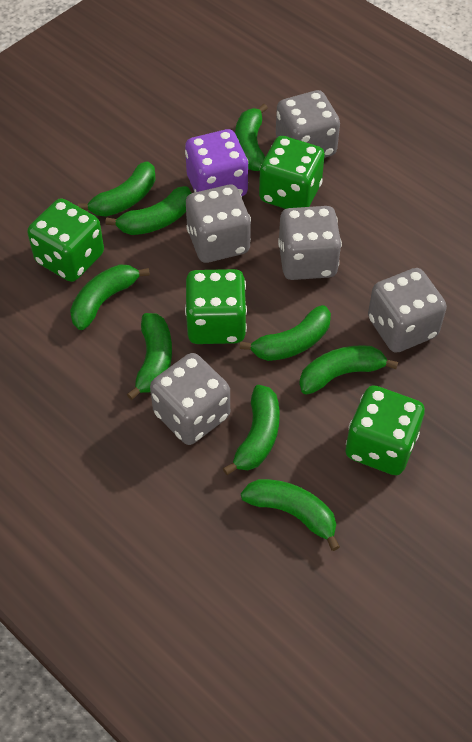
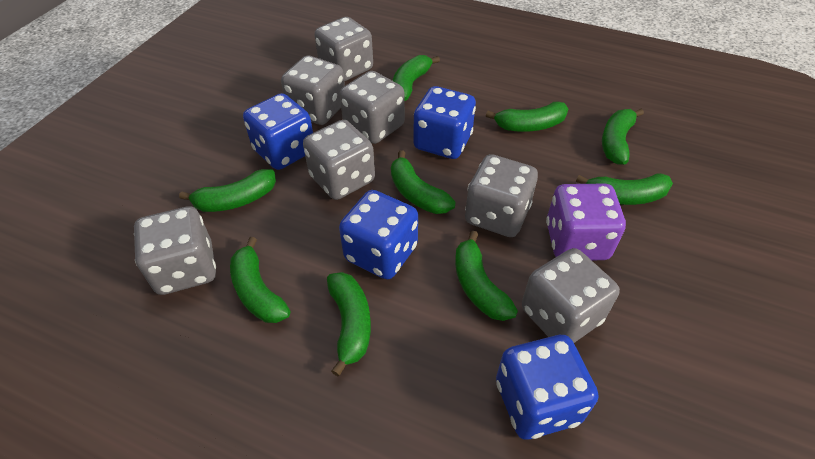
blue dice: 0 -> 4
green dice: 4 -> 0
grey dice: 5 -> 7

